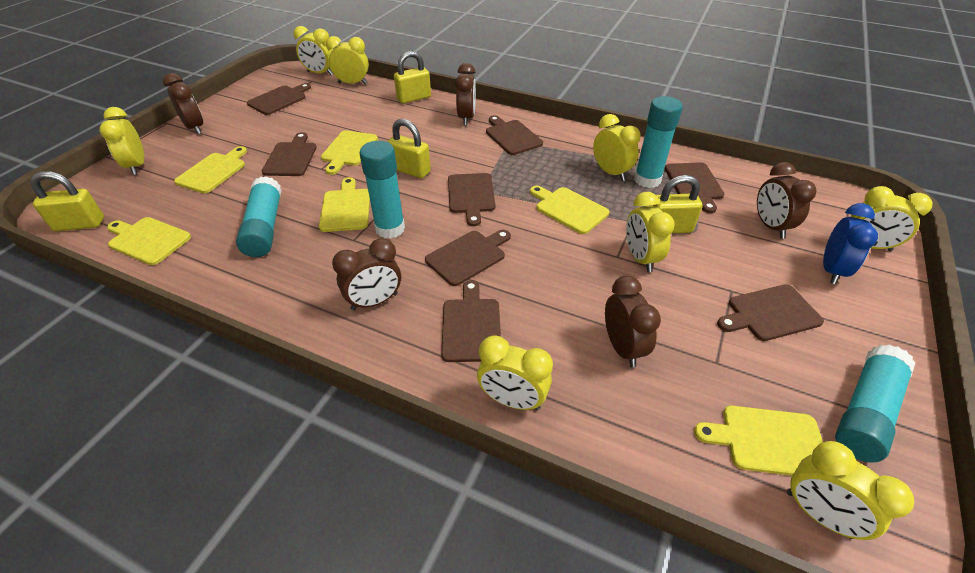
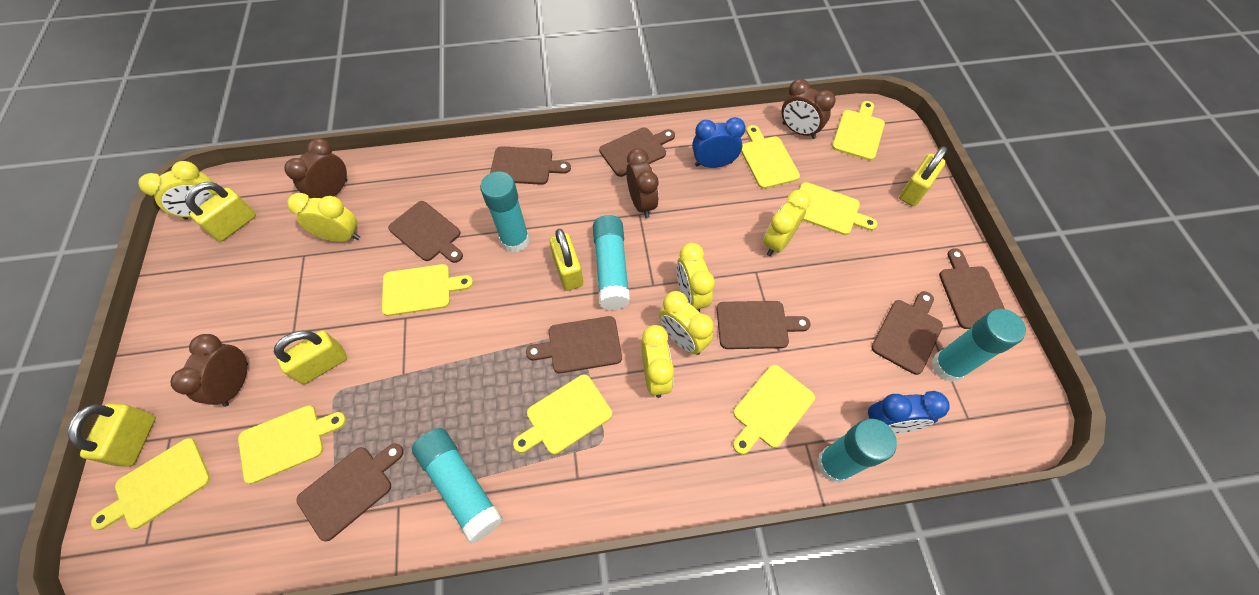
blue clock: 1 -> 2
brown clock: 5 -> 4
turquoise glue stick: 4 -> 5
yellow clock: 8 -> 6
yellow cutting board: 6 -> 8
yellow padlock: 4 -> 5

